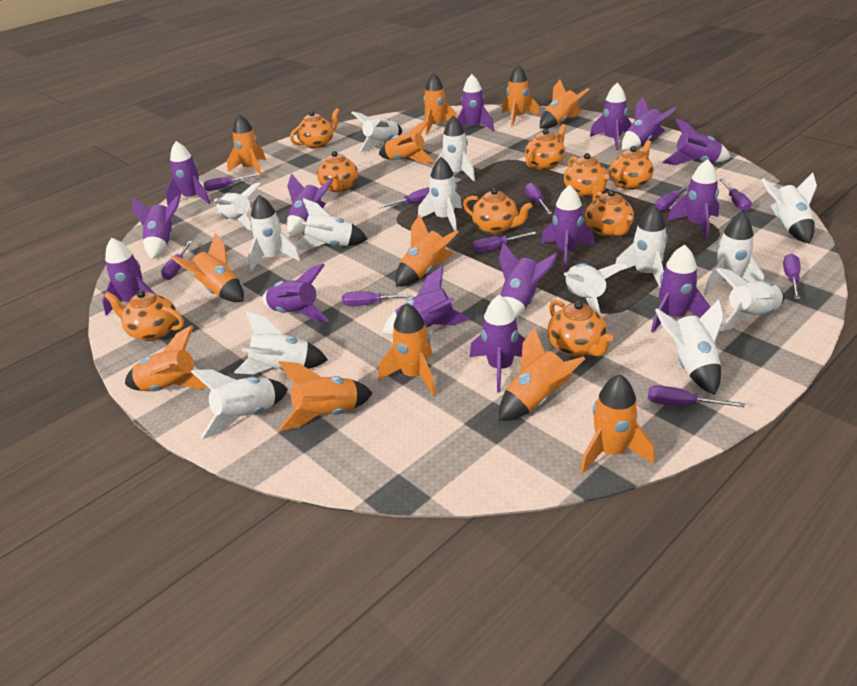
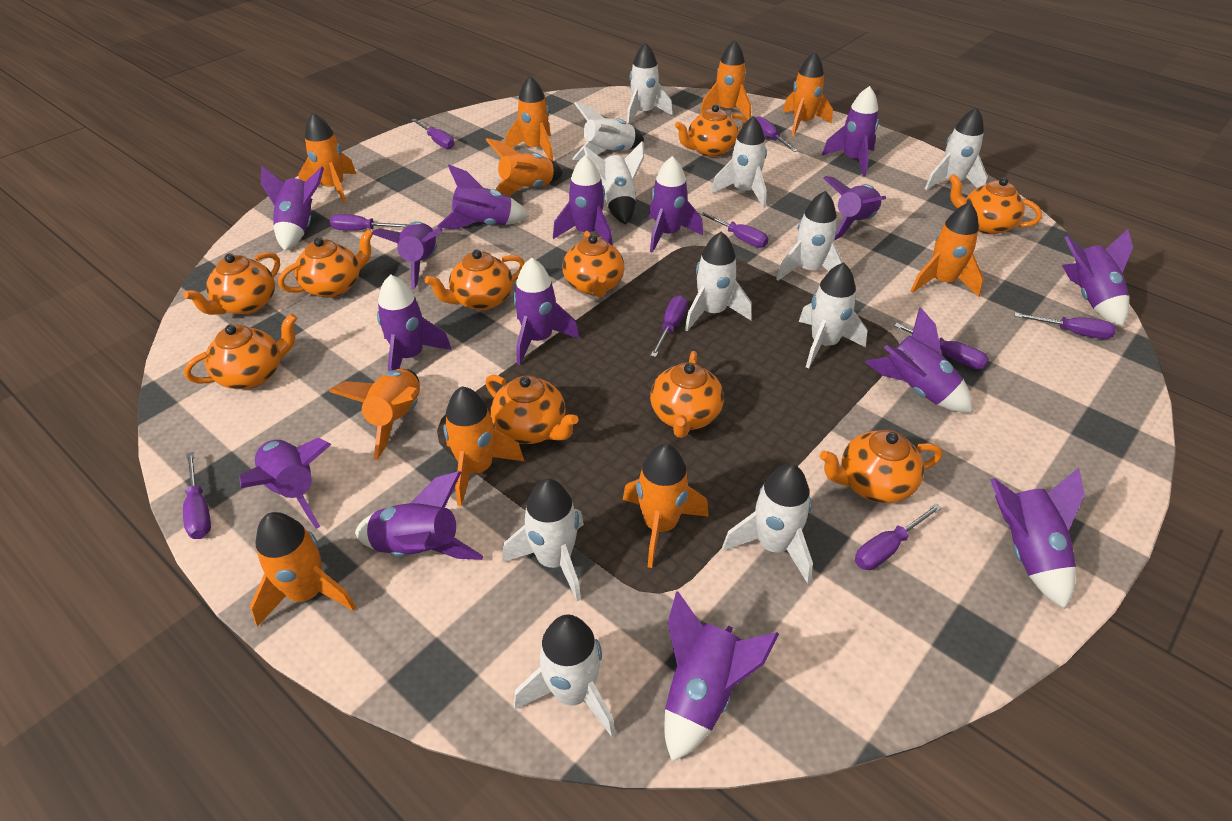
orange rocket: 12 -> 10
orange teapot: 9 -> 10
purple screwdriver: 10 -> 9
white rocket: 14 -> 11

